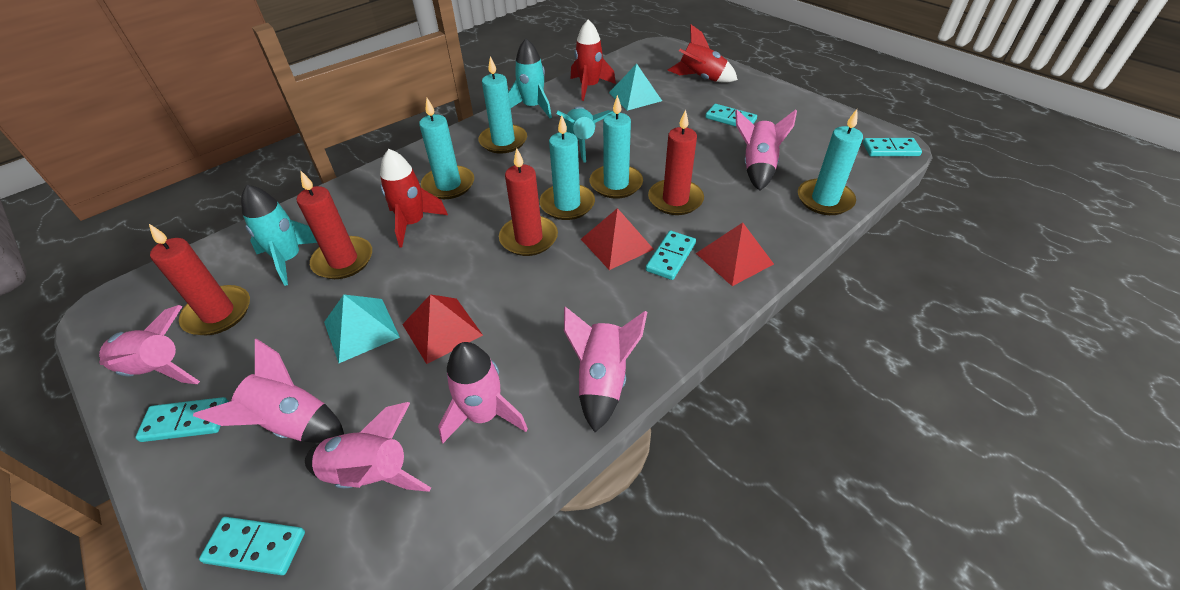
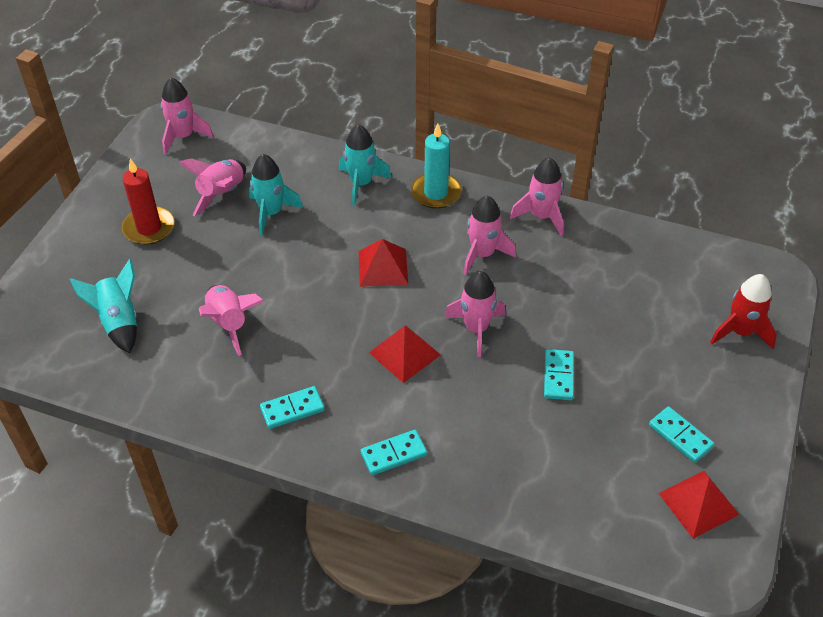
red candle: 4 -> 1
red rocket: 3 -> 1
turquoise candle: 5 -> 1
turquoise domino: 5 -> 4
turquoise pyramid: 2 -> 0

